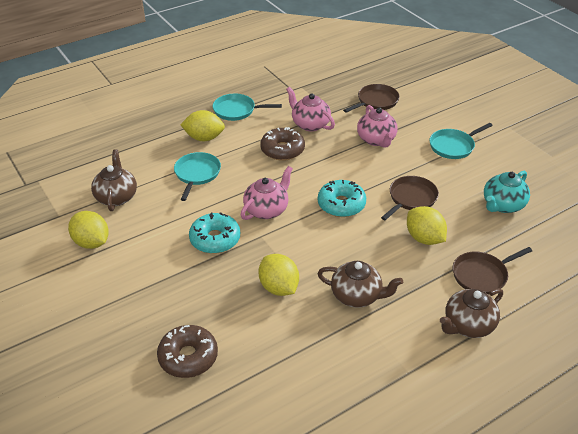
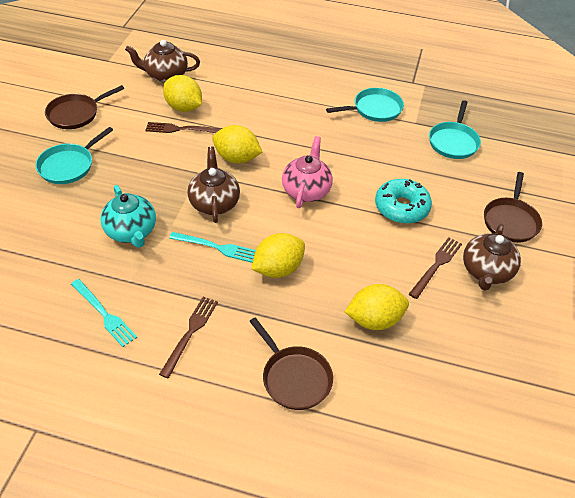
brown donut: 2 -> 0
brown fork: 0 -> 3
pink teapot: 3 -> 1
turquoise donut: 2 -> 1
turquoise fork: 0 -> 2

